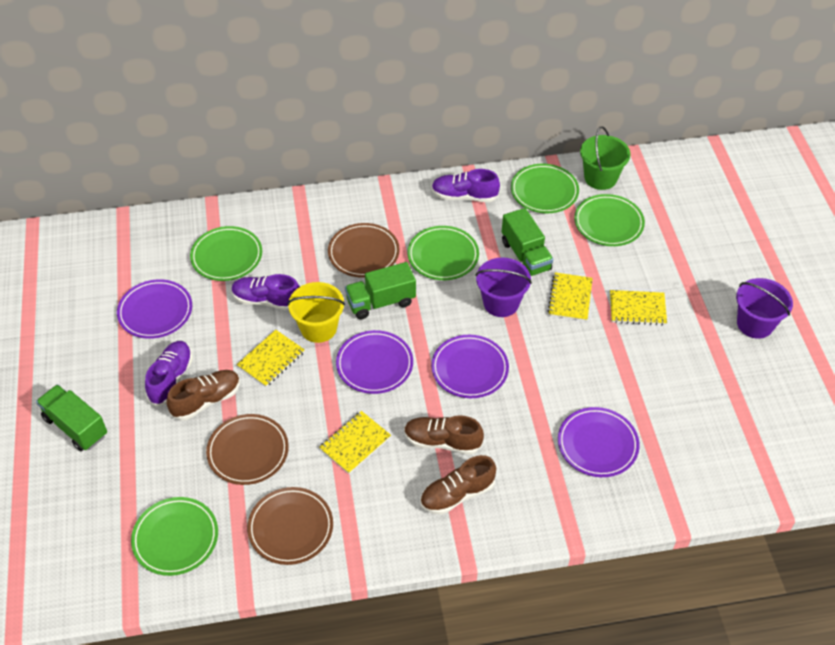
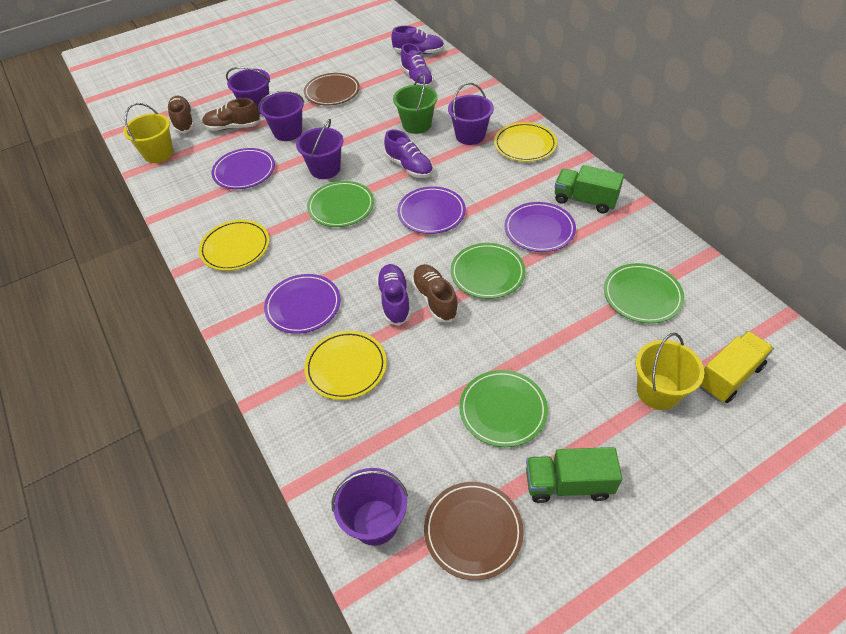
brown plate: 3 -> 2
green plate: 5 -> 4
green truck: 3 -> 2
purple bucket: 2 -> 5
purple shoe: 3 -> 4
yellow bucket: 1 -> 2
yellow notebook: 4 -> 0
yellow plate: 0 -> 3
yellow truck: 0 -> 1

